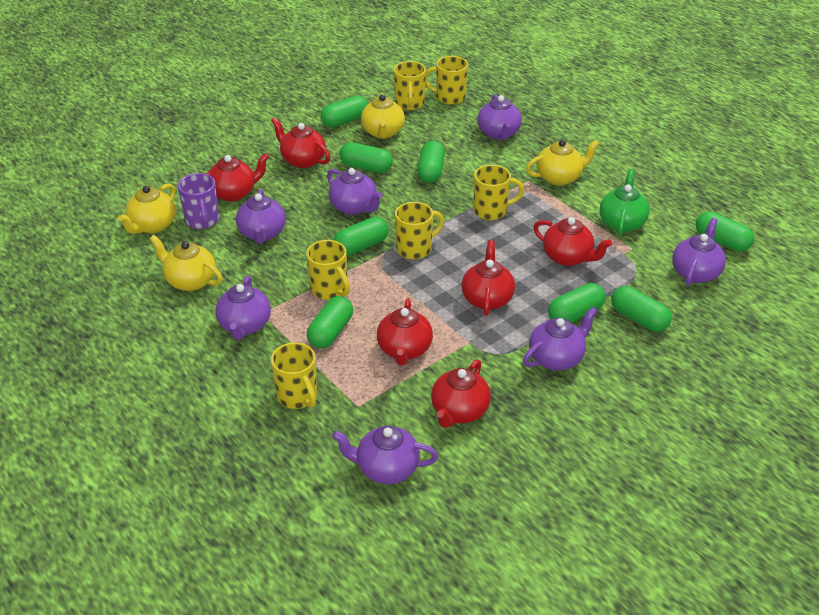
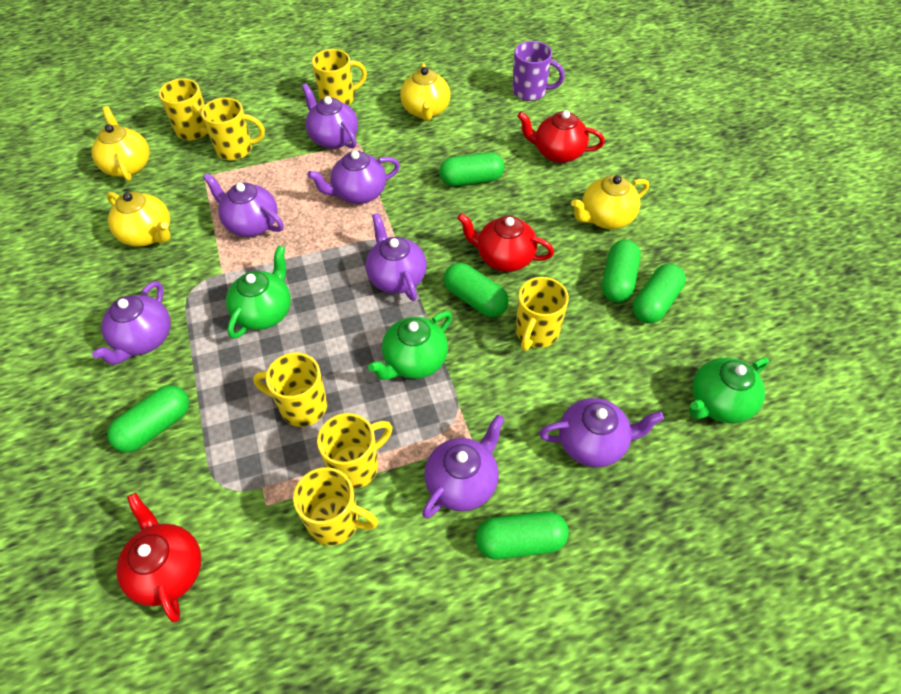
green capsule: 8 -> 6
green teapot: 1 -> 3
red teapot: 6 -> 3
yellow mug: 6 -> 7

